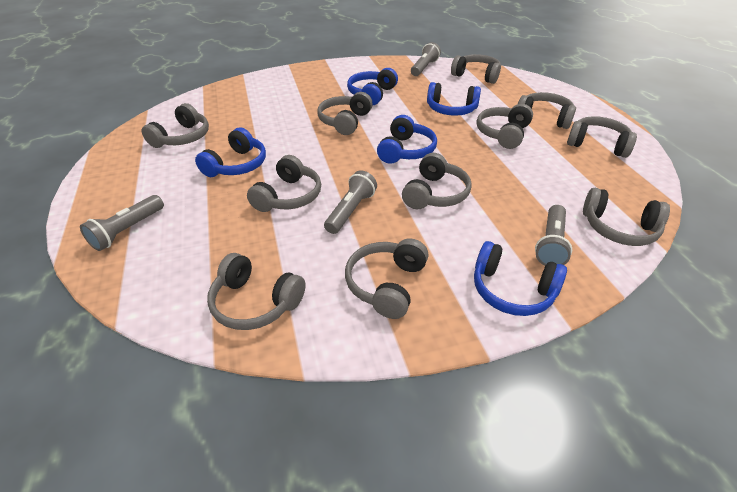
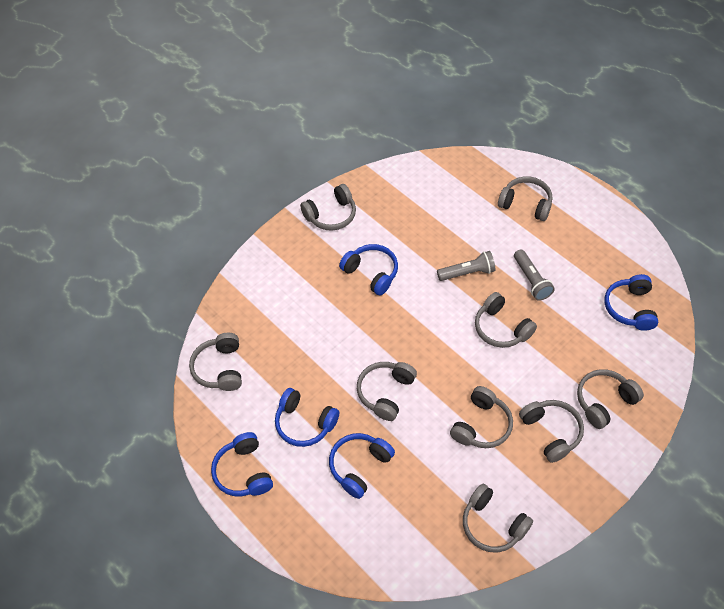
grey flashlight: 4 -> 2
grey headphones: 11 -> 9

